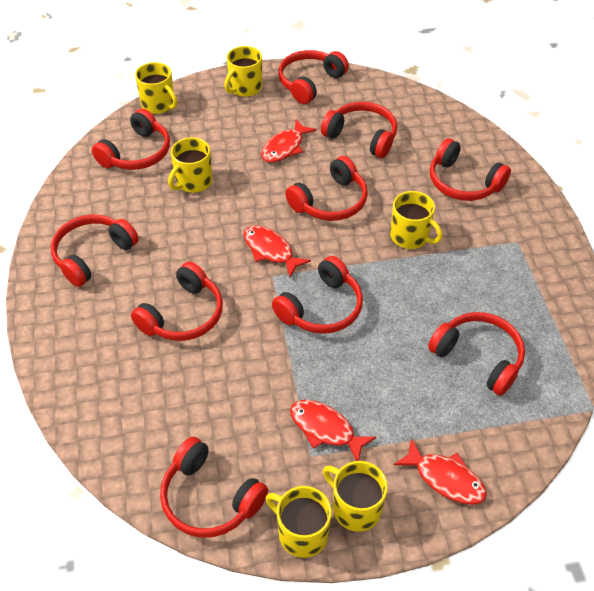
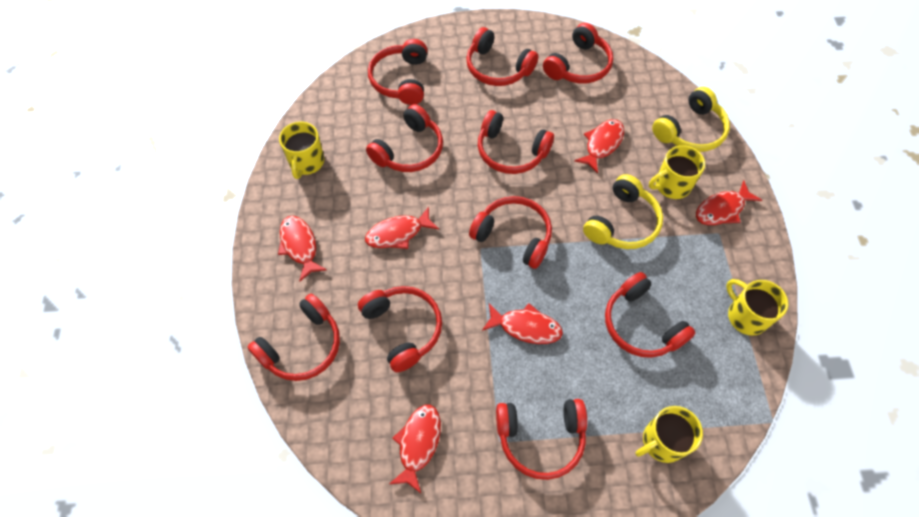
red fish: 4 -> 6
yellow headphones: 0 -> 2
yellow mug: 6 -> 4

